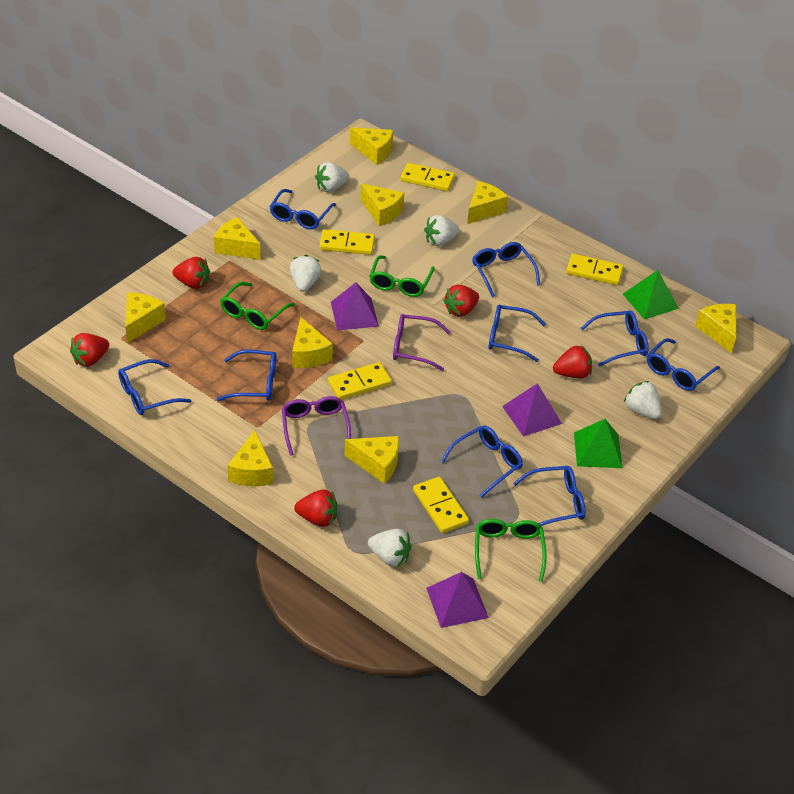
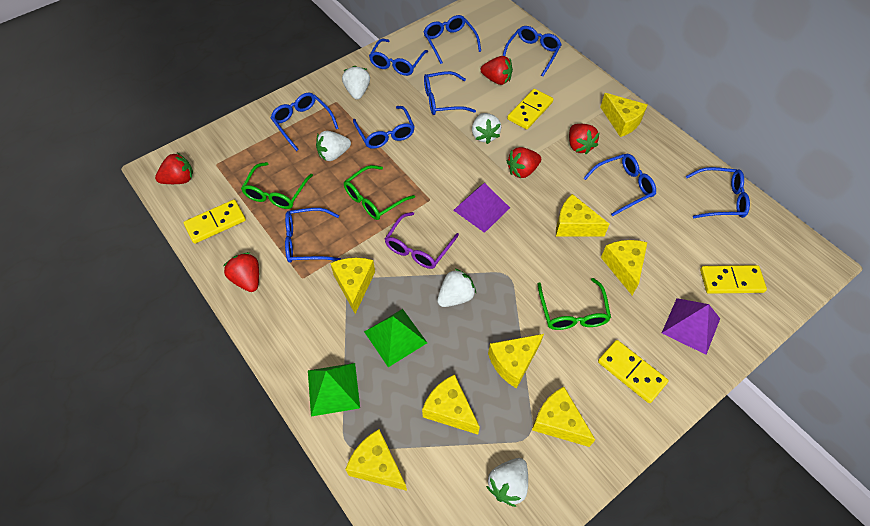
purple glasses: 2 -> 1
purple pyramid: 3 -> 2
yellow cheese: 9 -> 8
yellow domino: 5 -> 4

